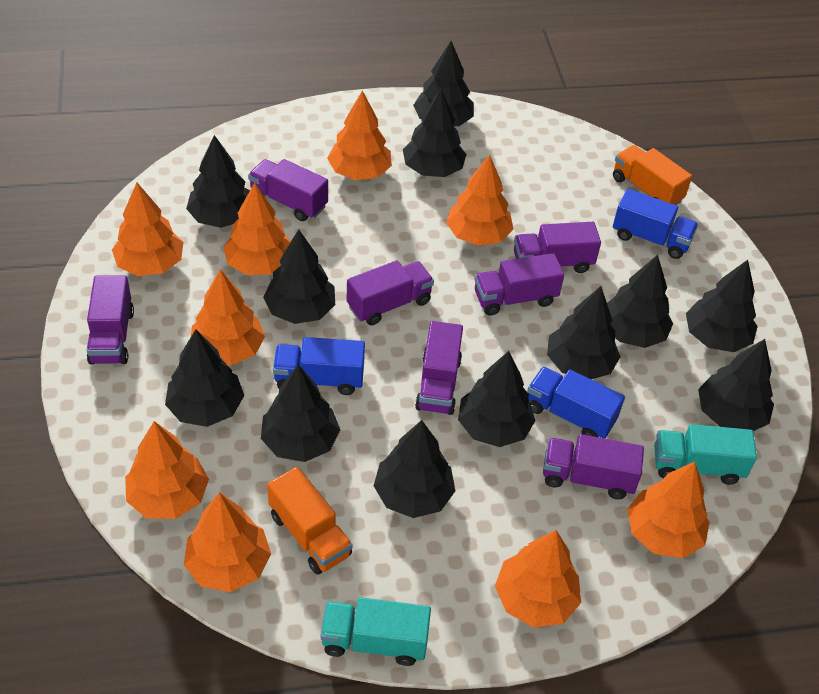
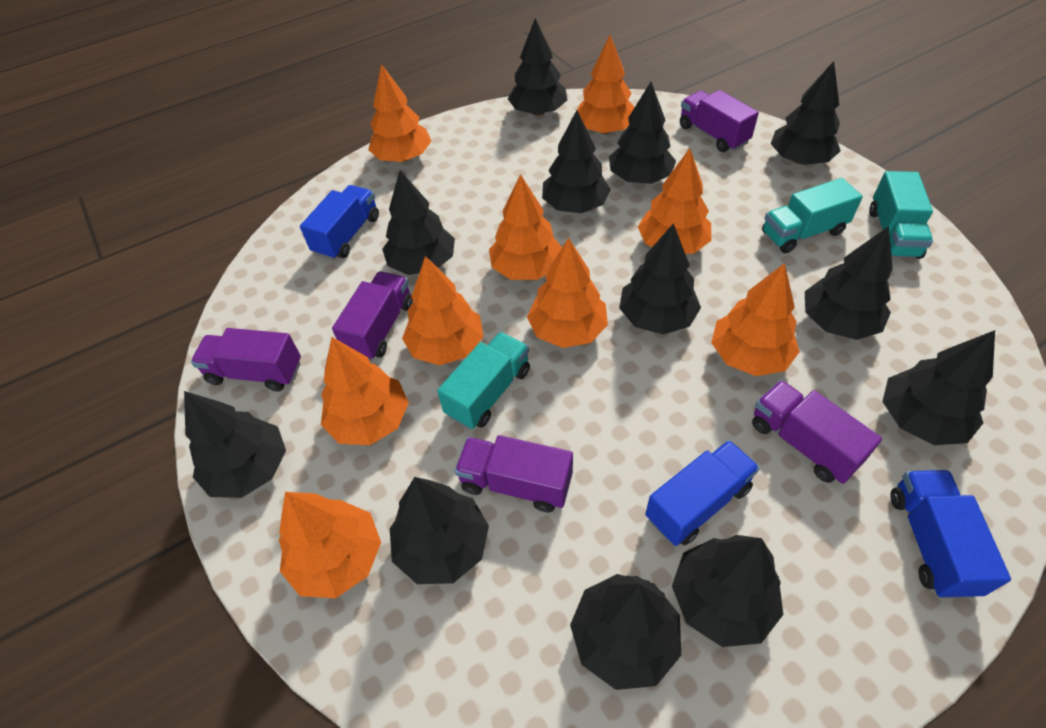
orange truck: 2 -> 0
purple truck: 7 -> 5
turquoise truck: 2 -> 3

